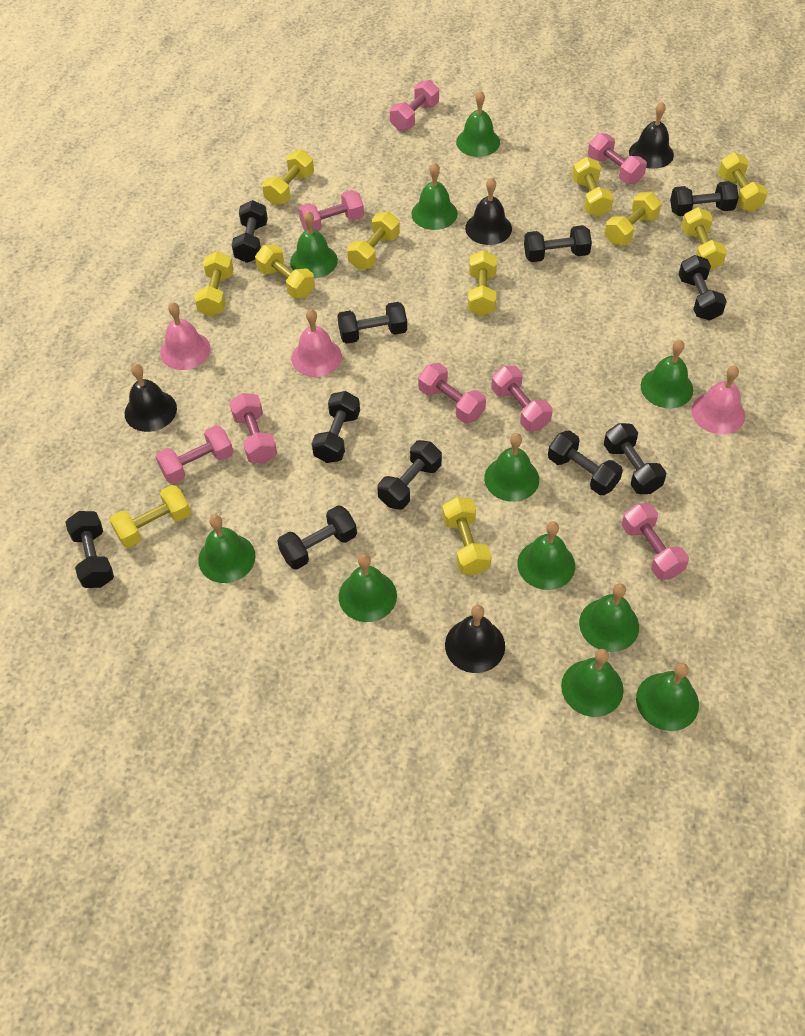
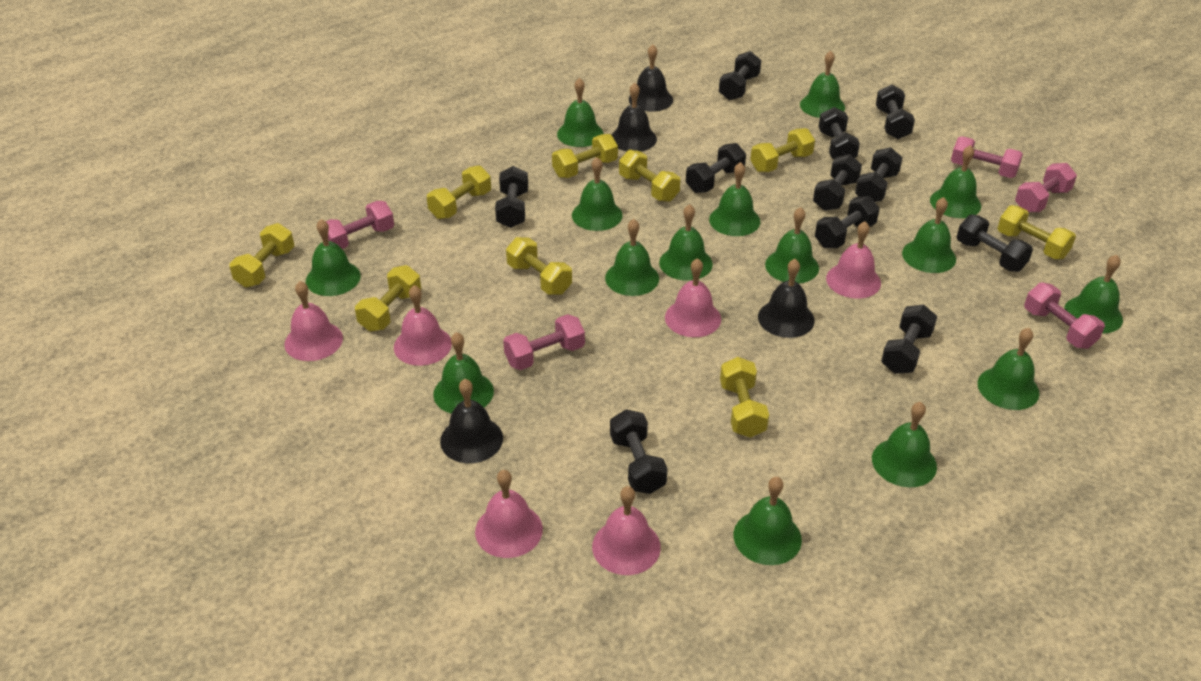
green bell: 11 -> 15
pink bell: 3 -> 6
pink dumbbell: 8 -> 5
yellow dumbbell: 11 -> 9

